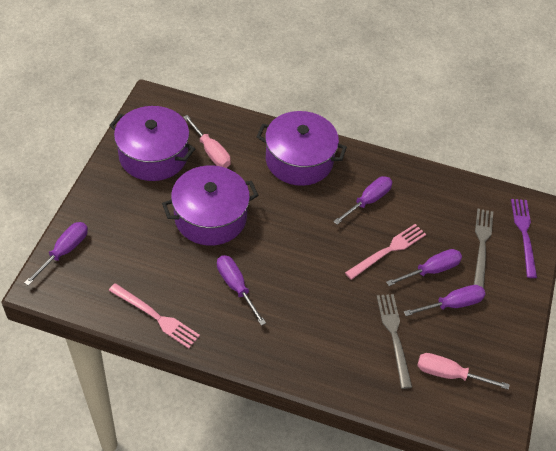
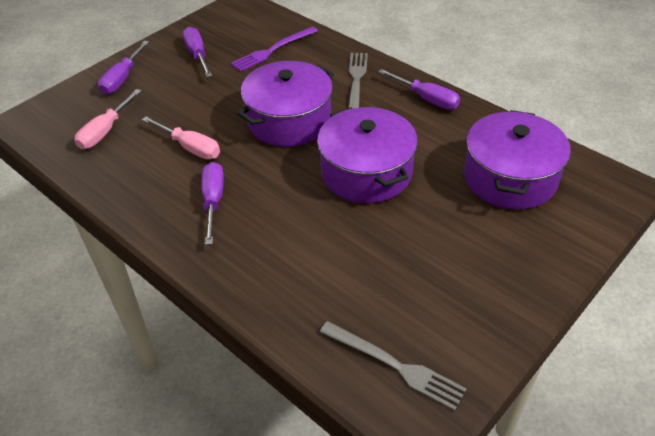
pink fork: 2 -> 0
purple screwdriver: 5 -> 4

